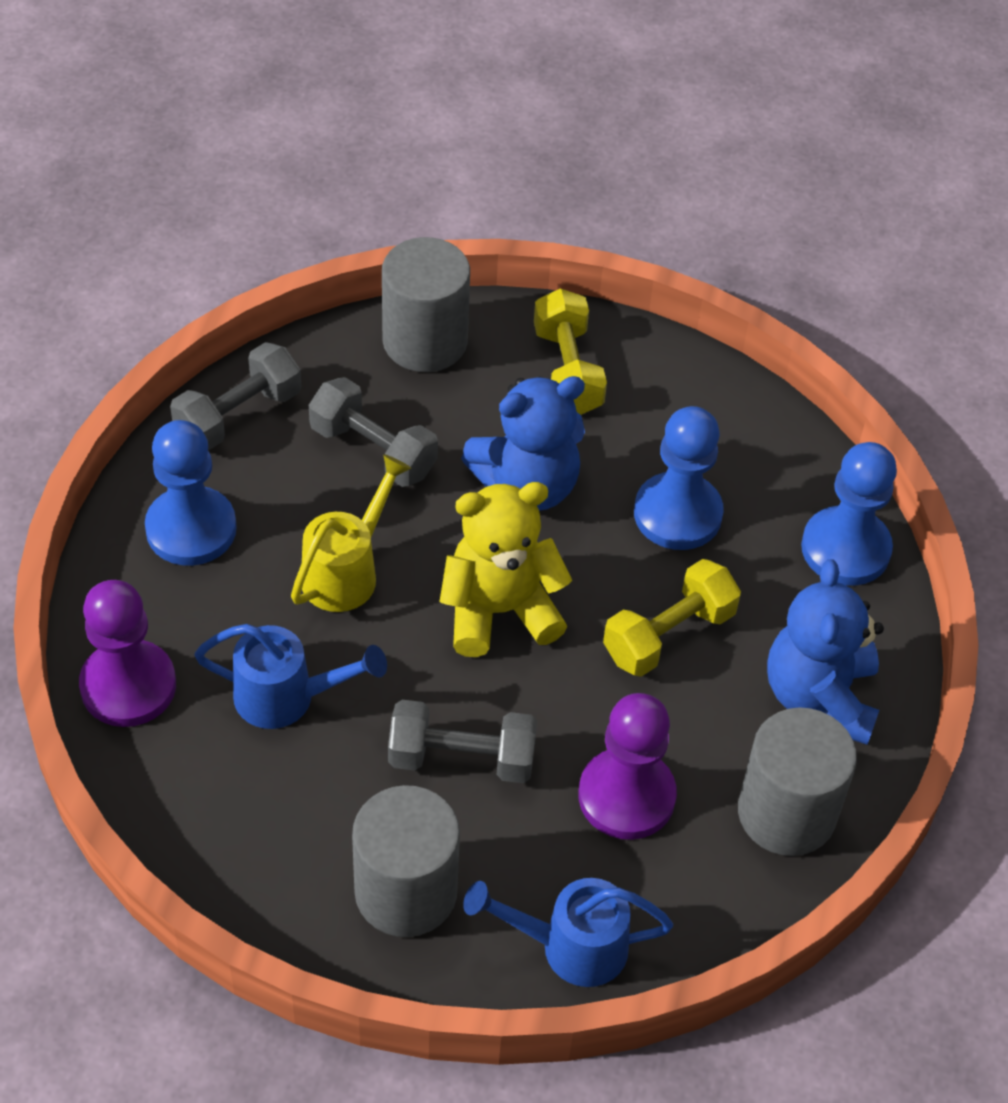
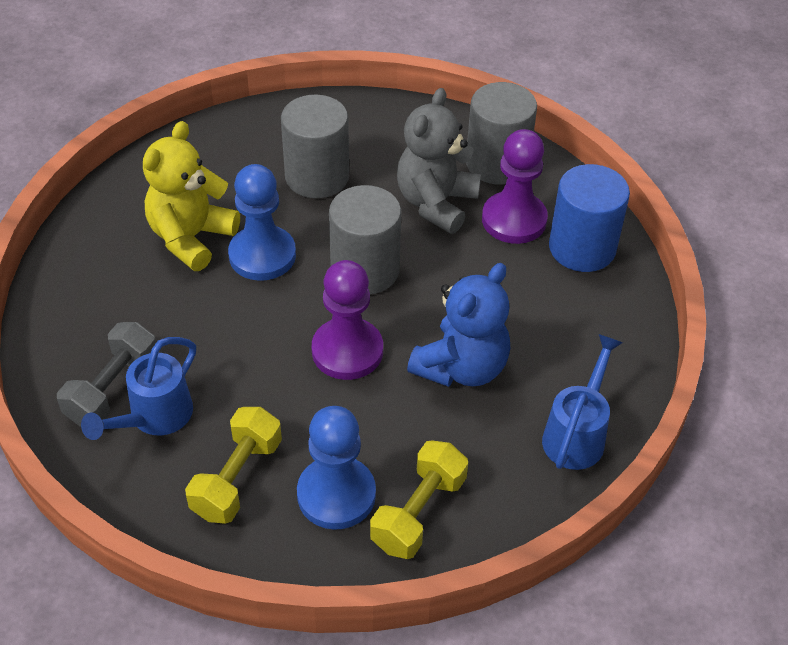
blue cylinder: 0 -> 1
blue pawn: 3 -> 2
blue teddy bear: 2 -> 1
grey dumbbell: 3 -> 1
grey teddy bear: 0 -> 1
yellow watering can: 1 -> 0

